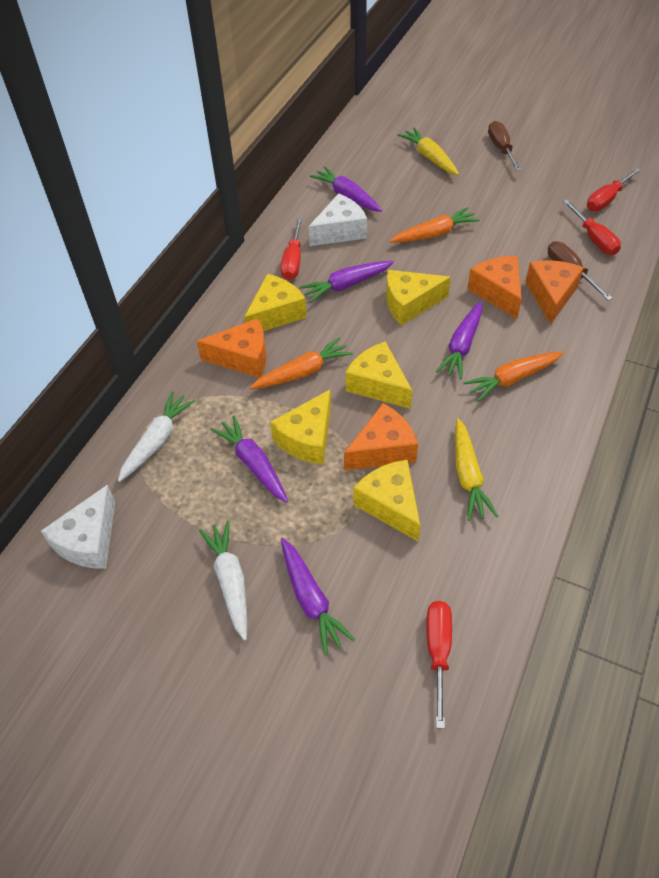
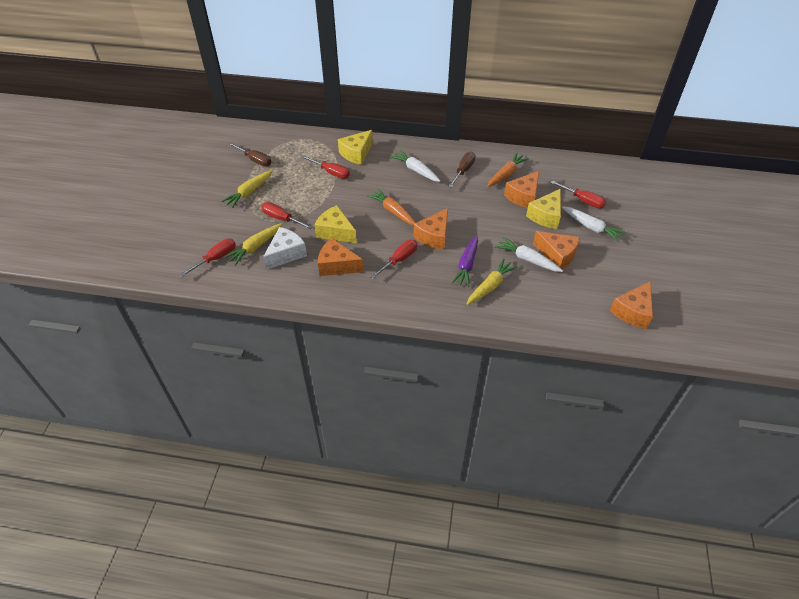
orange carrot: 3 -> 2
orange cheese: 4 -> 5
purple carrot: 5 -> 1
red screwdriver: 4 -> 5
white carrot: 2 -> 3
white cheese: 2 -> 1
yellow carrot: 2 -> 3
yellow cheese: 5 -> 3

